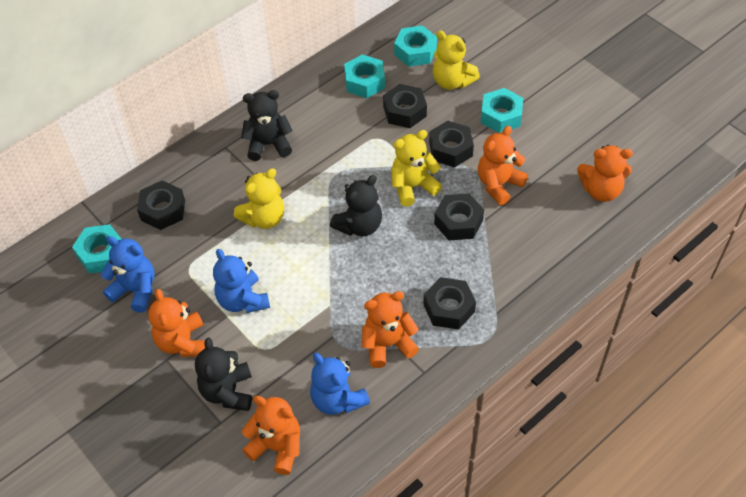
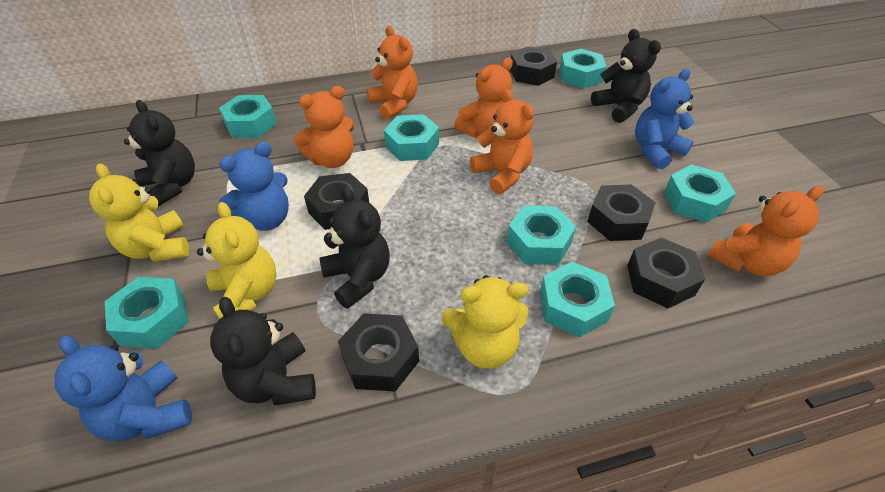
black teddy bear: 3 -> 4
turquoise nut: 4 -> 7

